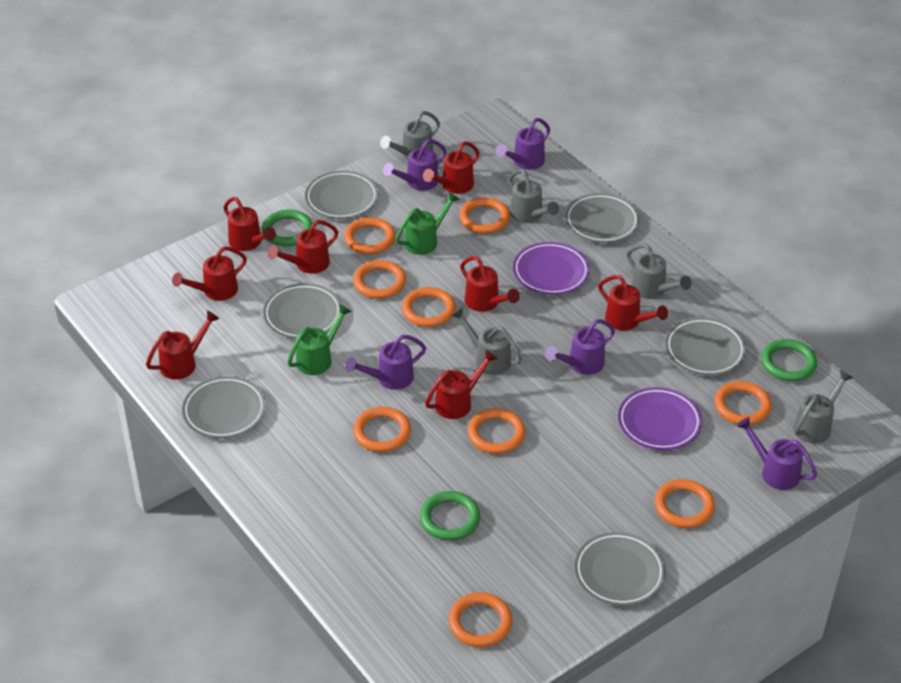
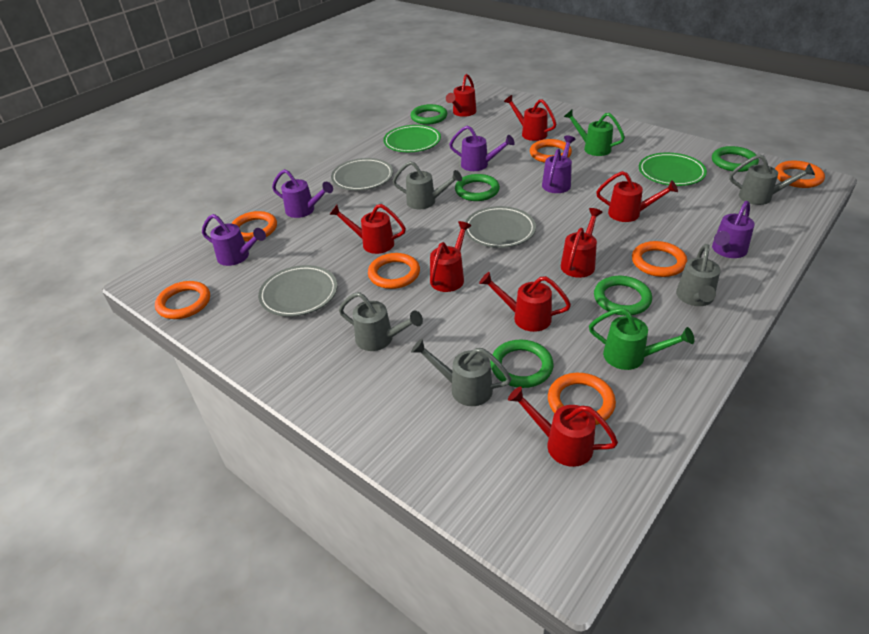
green plate: 0 -> 2
green ring: 3 -> 5
grey plate: 6 -> 3
orange ring: 9 -> 7
purple plate: 2 -> 0

